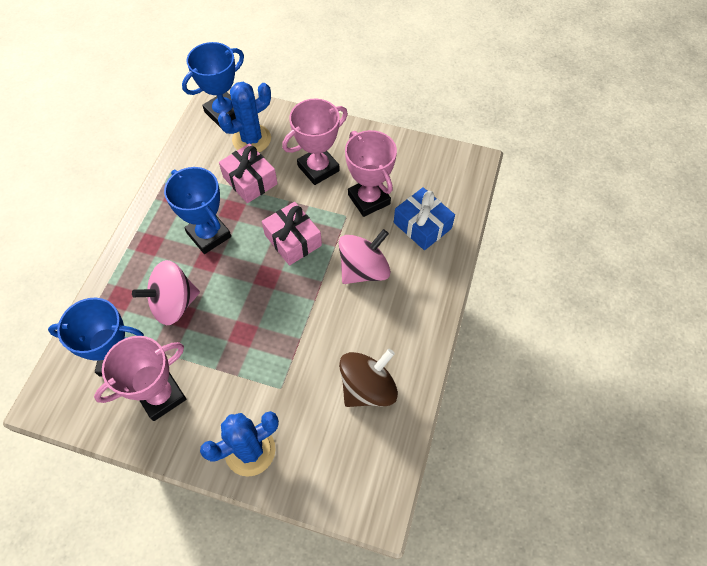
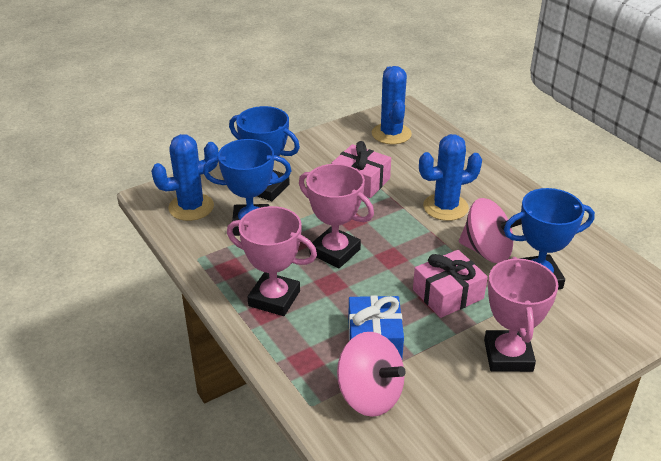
blue cactus: 2 -> 3
brown spinning top: 1 -> 0

